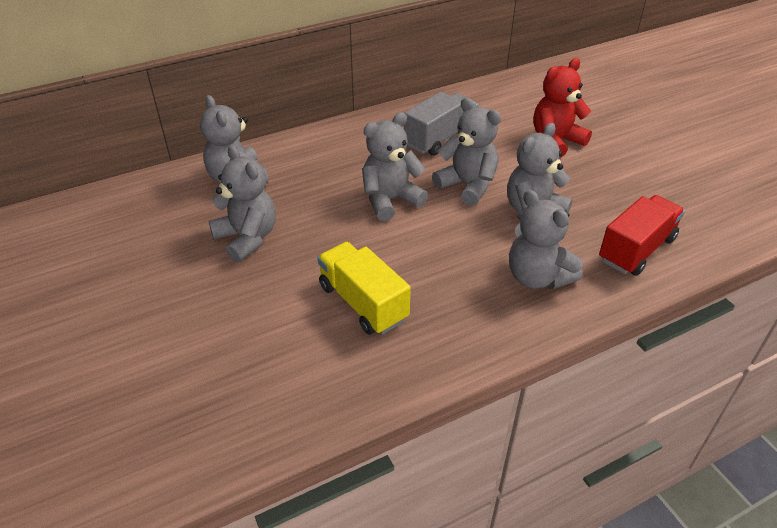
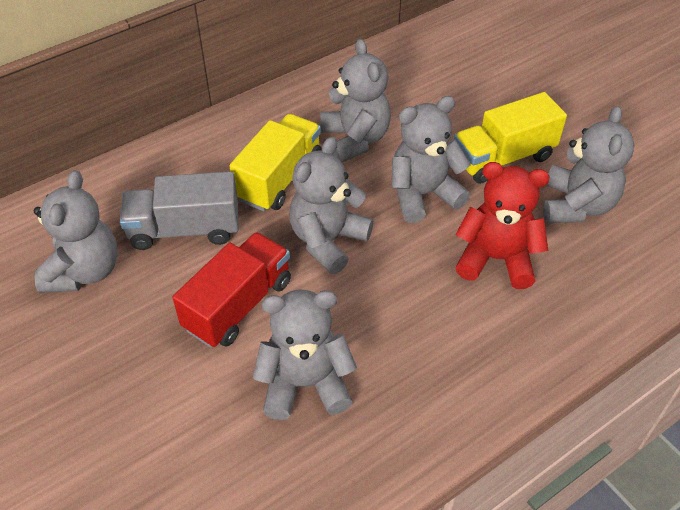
yellow truck: 1 -> 2

